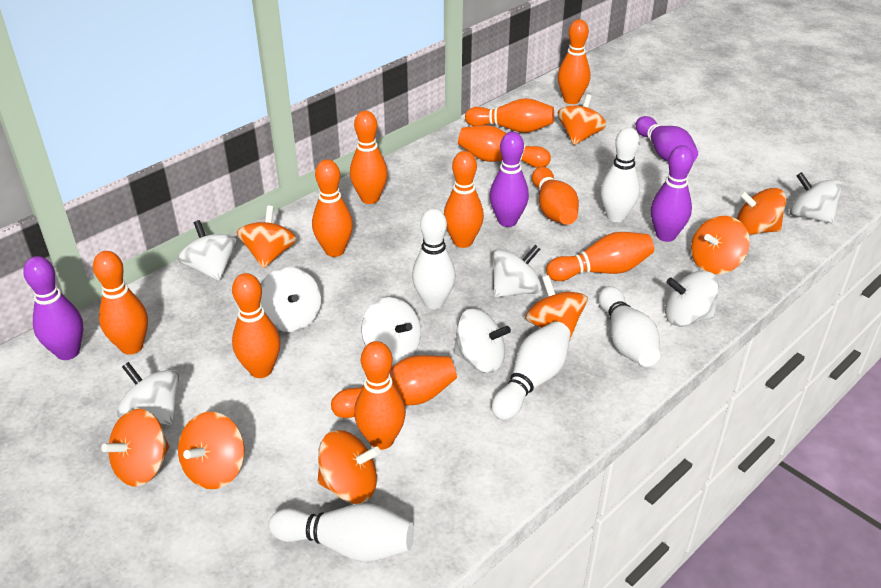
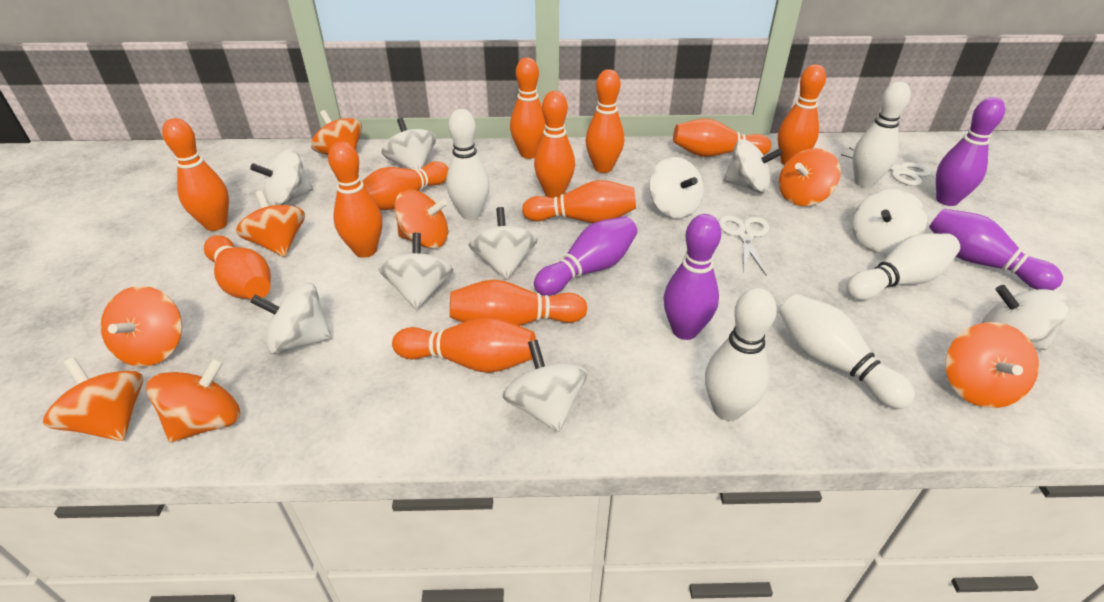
white scissors: 0 -> 2
white spinning top: 8 -> 10

